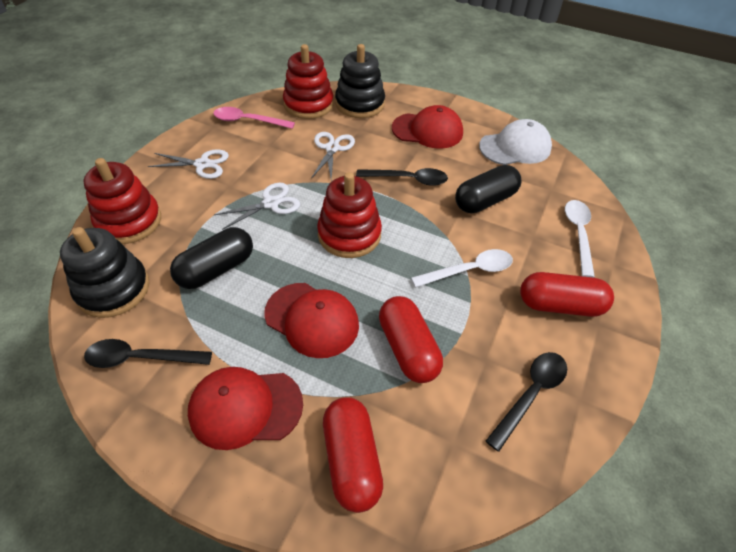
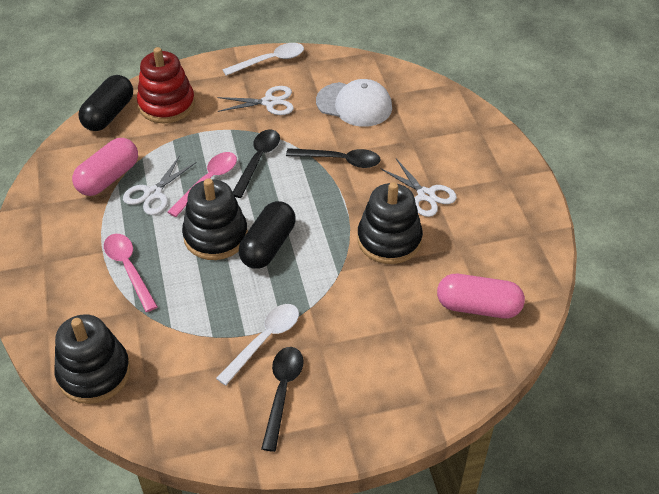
black stacking toy: 2 -> 3
pink capsule: 0 -> 2
pink spoon: 1 -> 2
red cap: 3 -> 0
red capsule: 3 -> 0
red stacking toy: 3 -> 1

